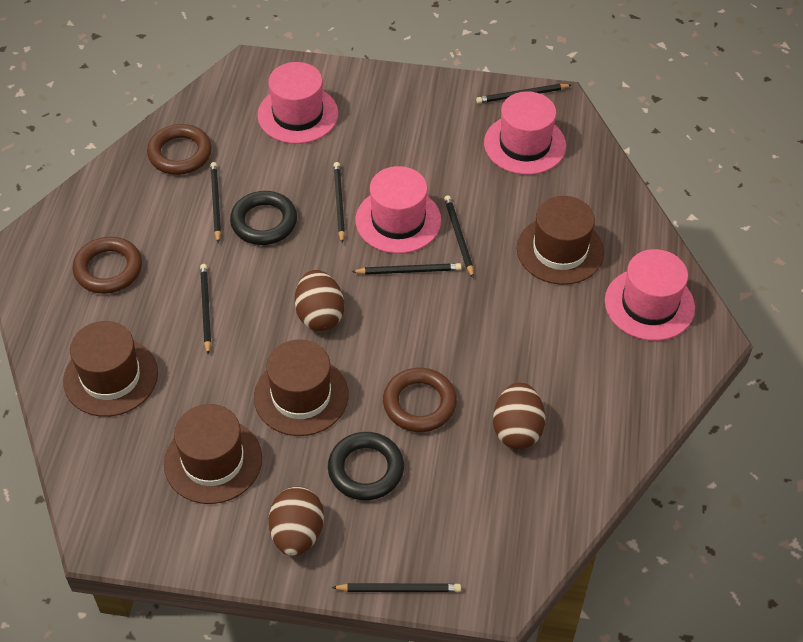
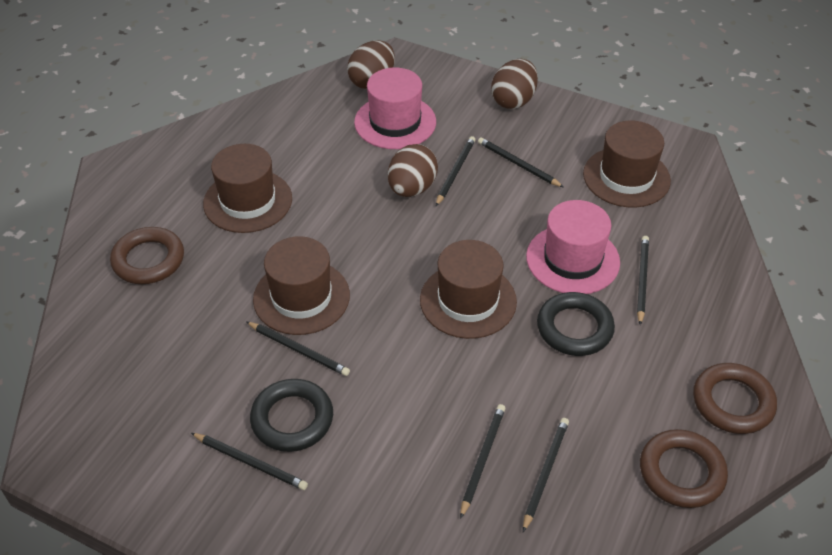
pink hat: 4 -> 2

